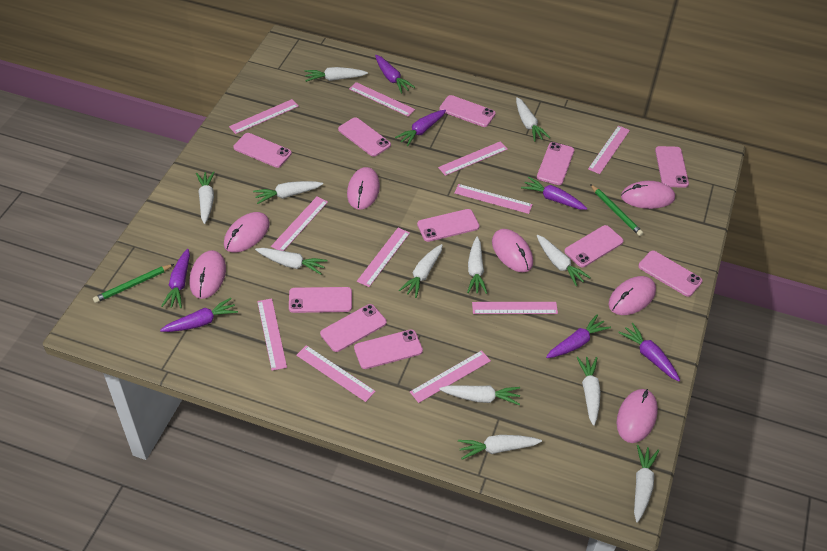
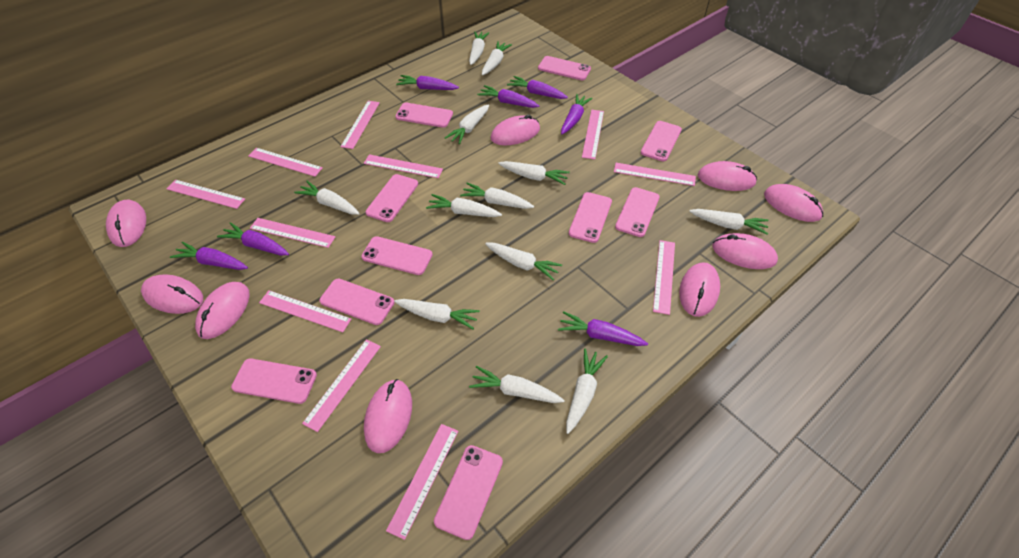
green pencil: 2 -> 0
pink mouse: 7 -> 9
pink phone: 11 -> 10

